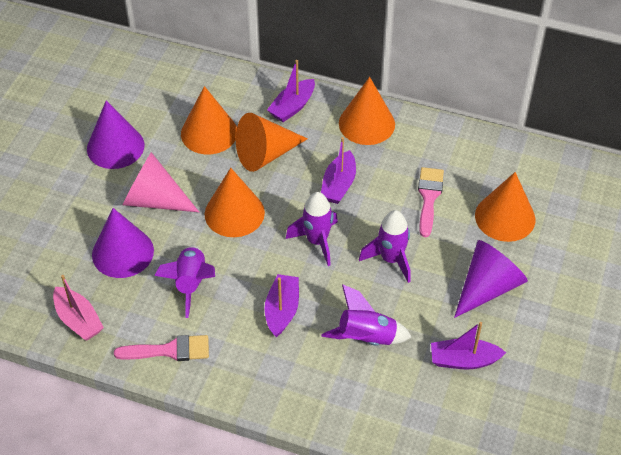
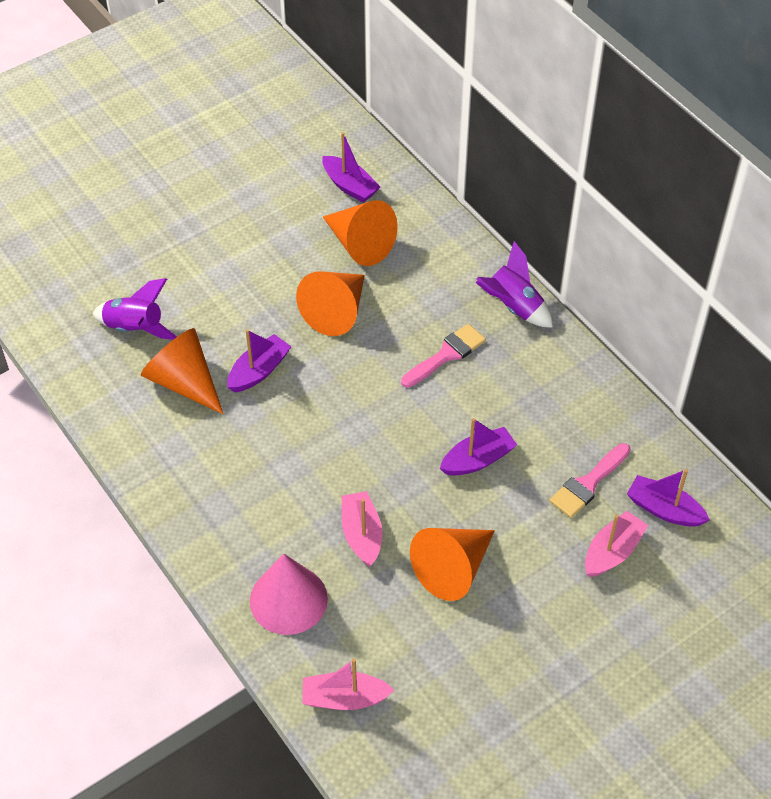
orange cone: 5 -> 4
pink boat: 1 -> 3
purple cone: 3 -> 0
purple rocket: 4 -> 2

